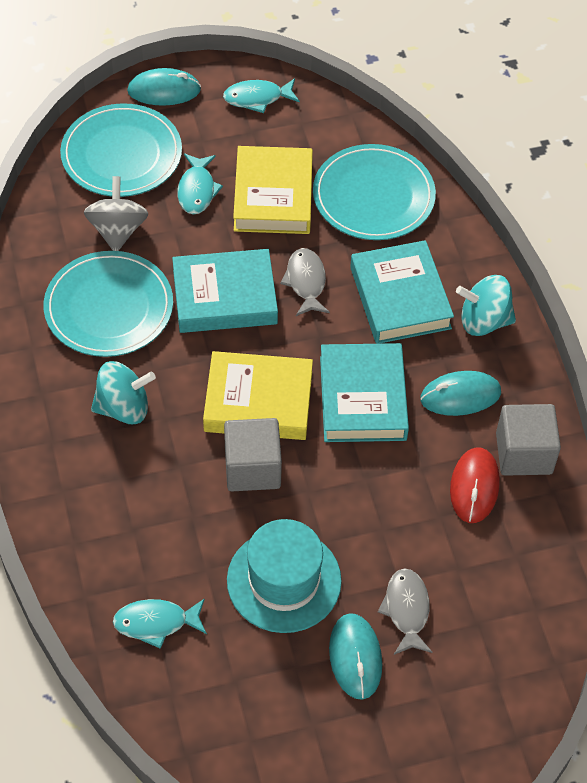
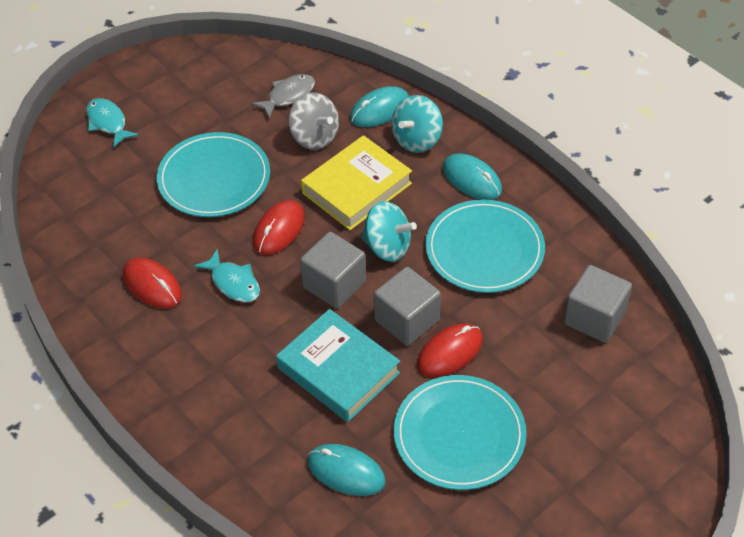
grey cube: 2 -> 3
grey fish: 2 -> 1
red mouse: 1 -> 3
turquoise book: 3 -> 1
turquoise fish: 3 -> 2
turquoise hat: 1 -> 0
yellow book: 2 -> 1

